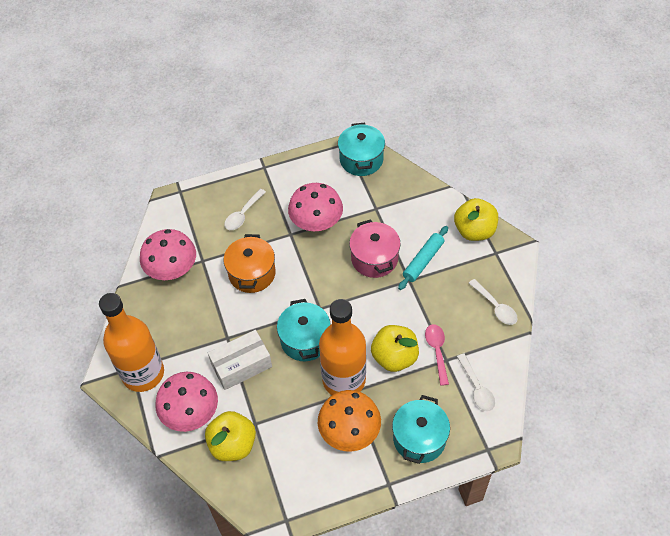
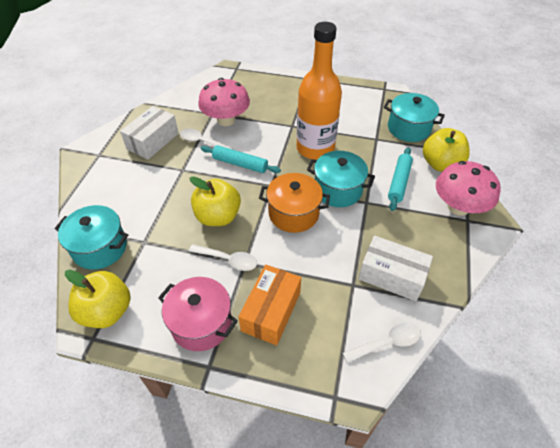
orange bottle: 2 -> 1
orange box: 0 -> 1
orange mushroom: 1 -> 0
pink mushroom: 3 -> 2
pink spoon: 1 -> 0
turquoise rolling pin: 1 -> 2
white box: 1 -> 2

